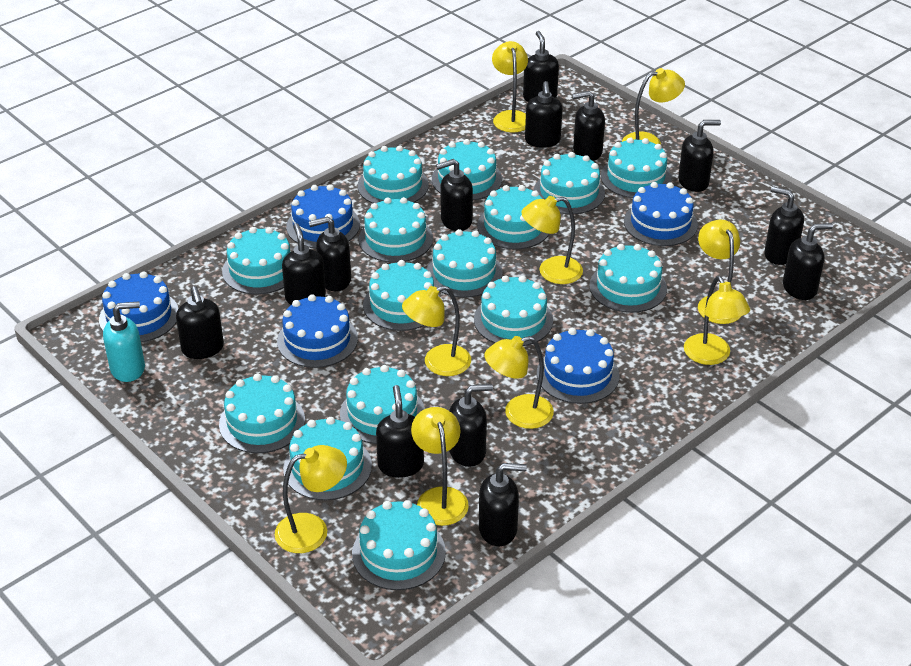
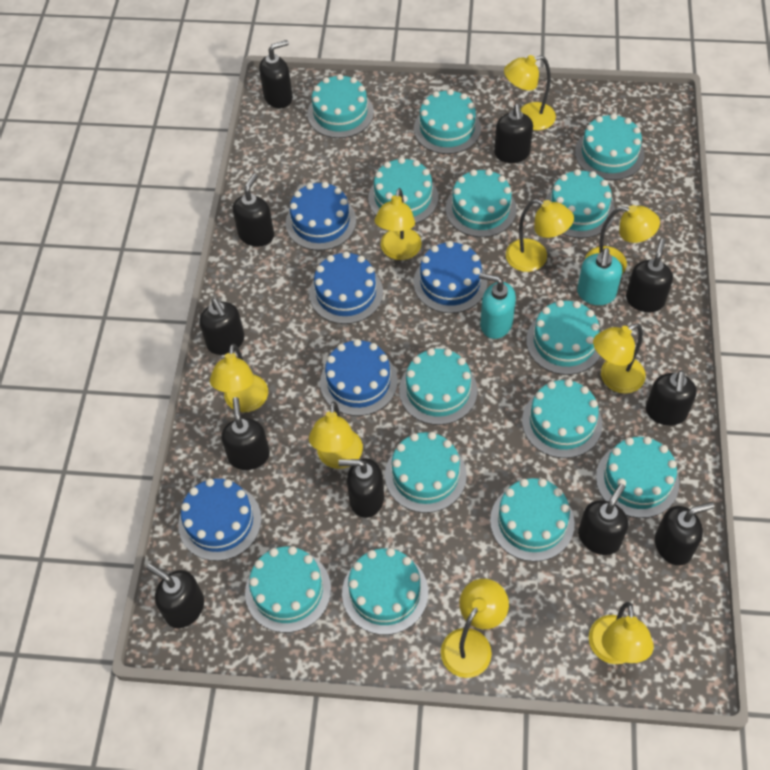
black soap dispenser: 13 -> 11
turquoise cake: 15 -> 14
turquoise soap dispenser: 1 -> 2

